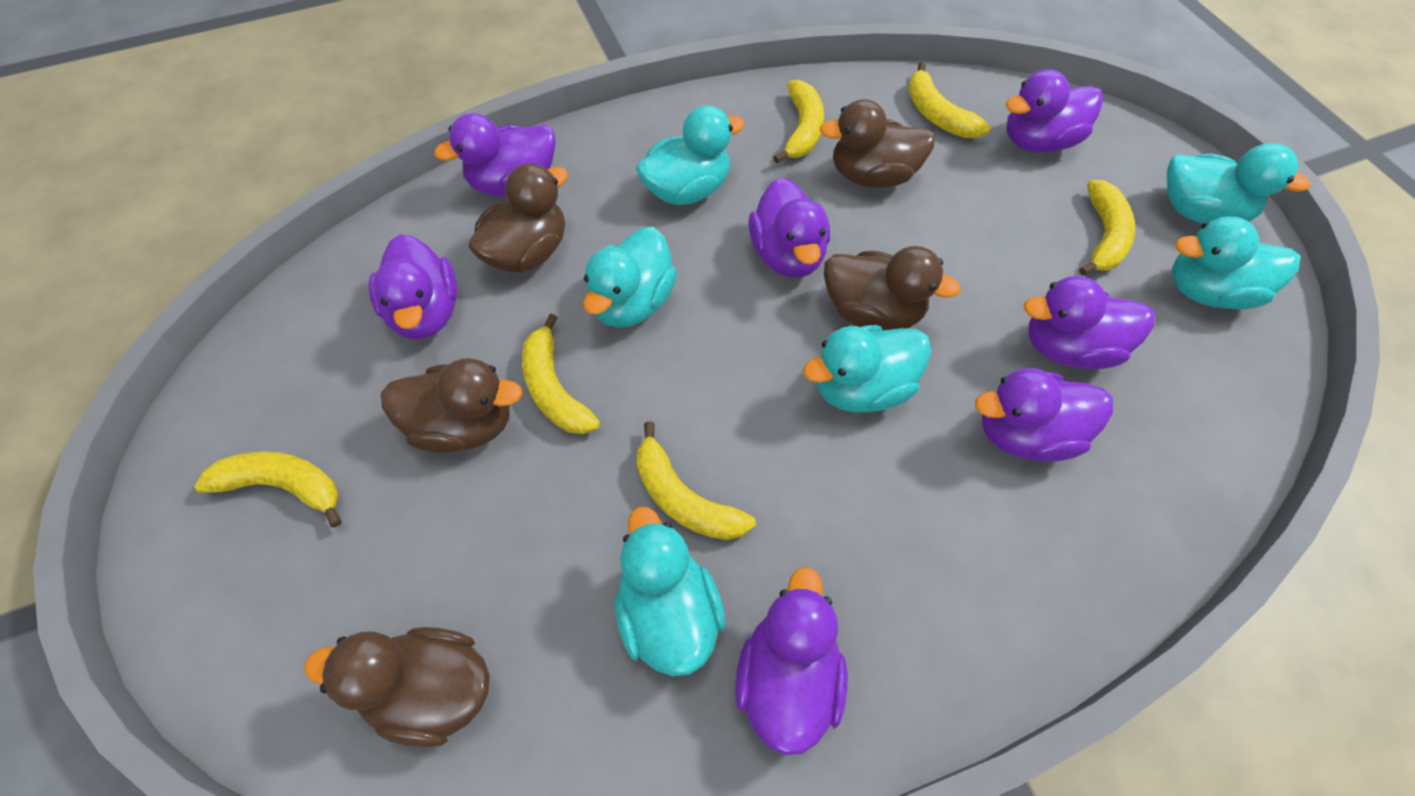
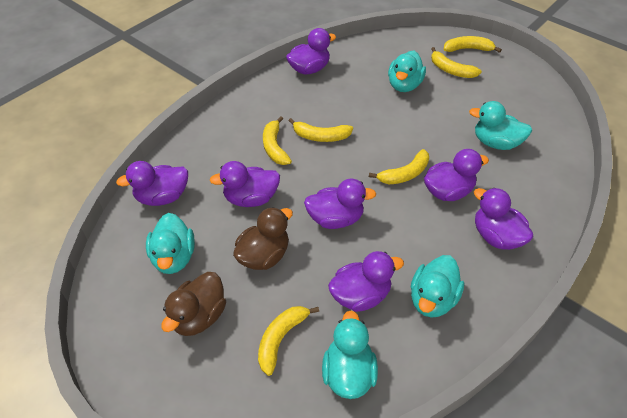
brown duck: 5 -> 2
turquoise duck: 6 -> 5

